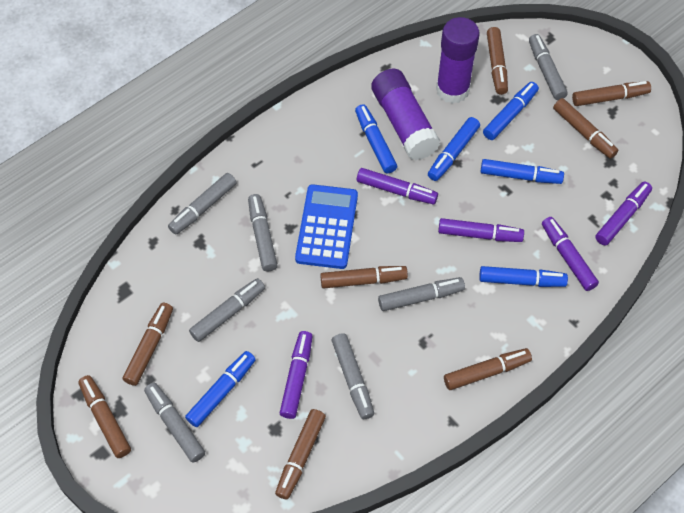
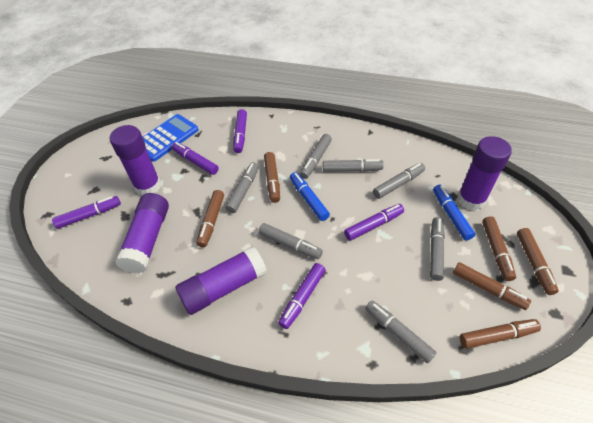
blue marker: 6 -> 2
brown marker: 8 -> 6
purple glue stick: 2 -> 4

